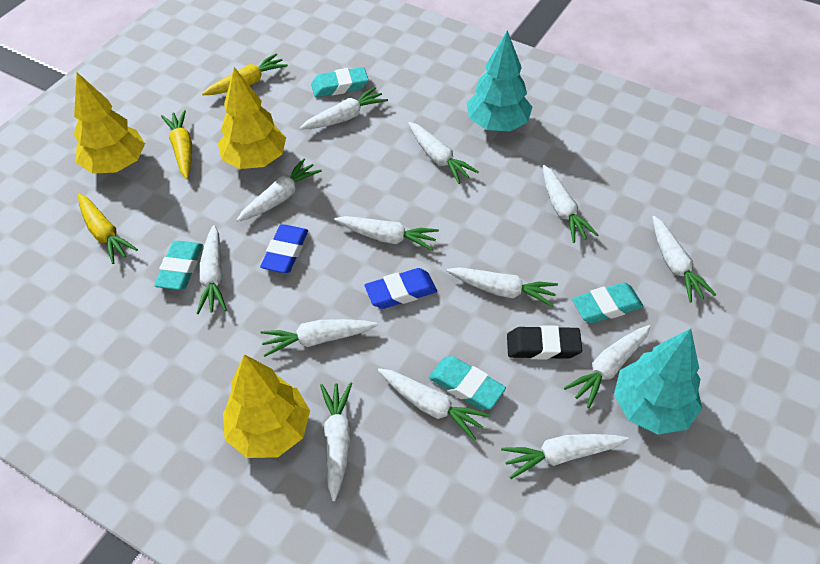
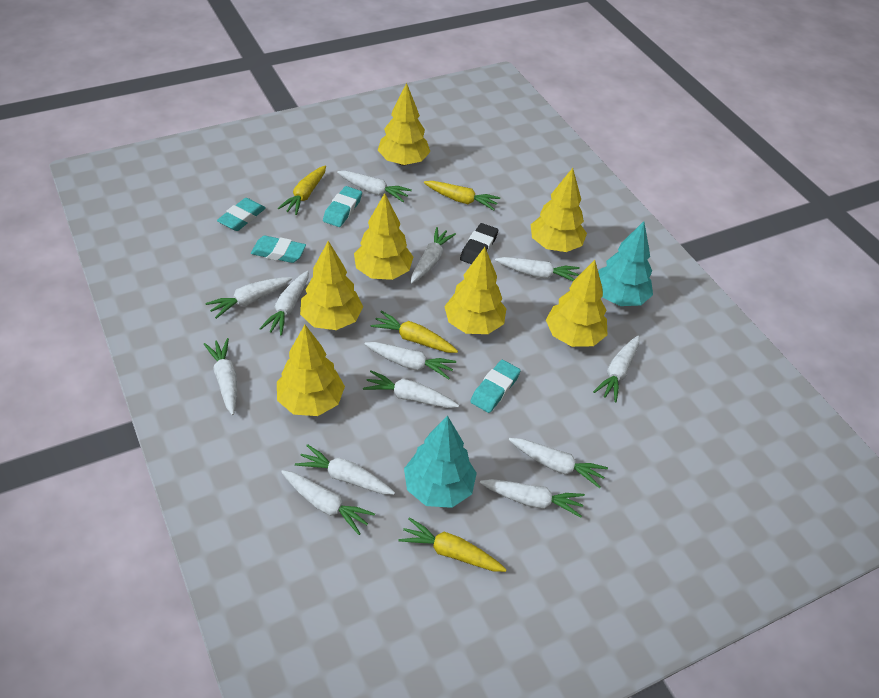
blue eraser: 2 -> 0
yellow carrot: 3 -> 4
yellow tree: 3 -> 7

